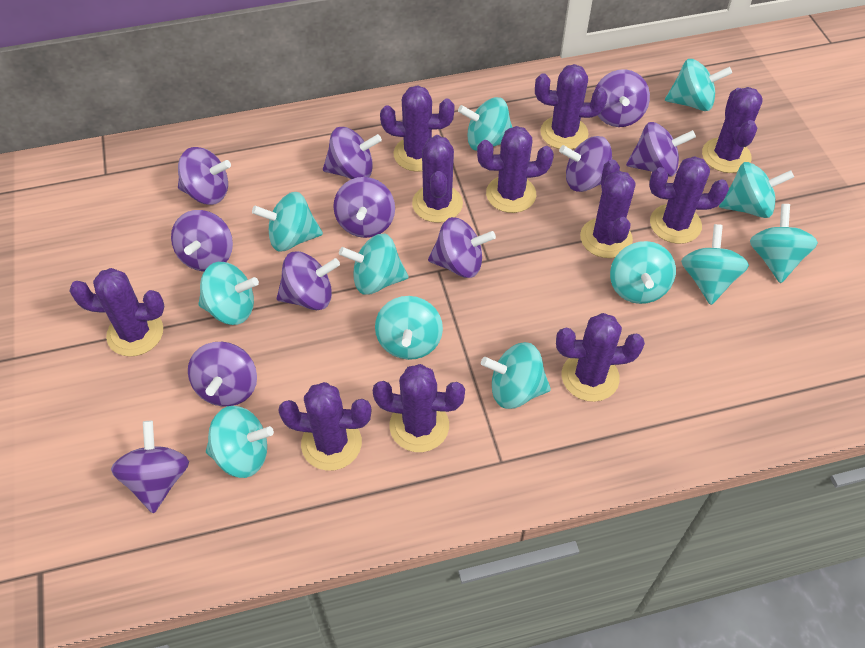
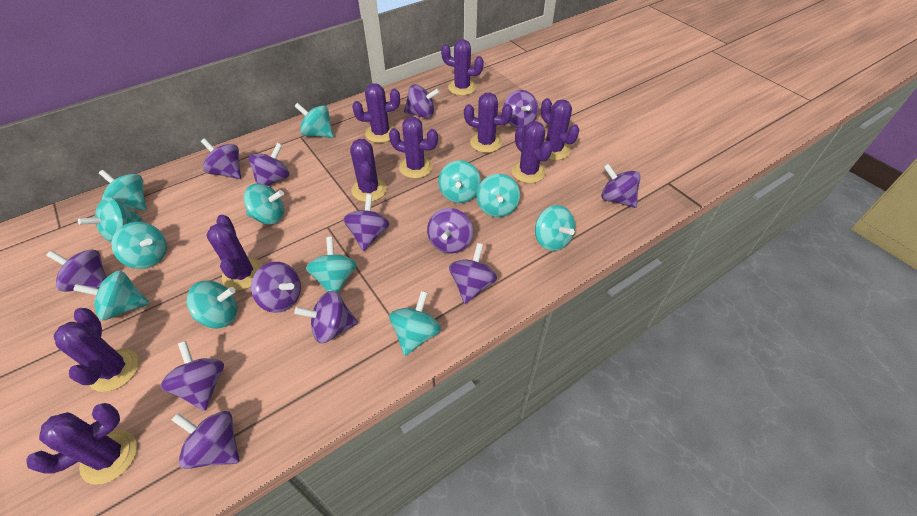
purple cactus: 11 -> 10
purple spinning top: 11 -> 13

